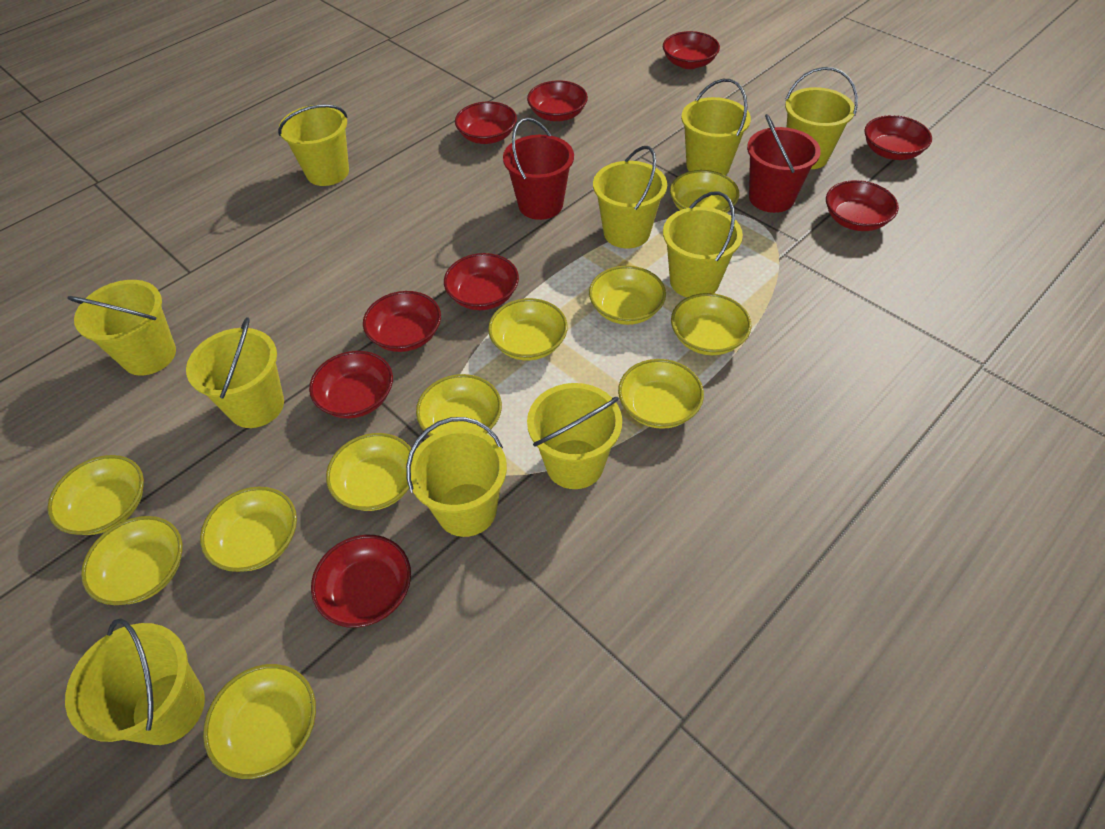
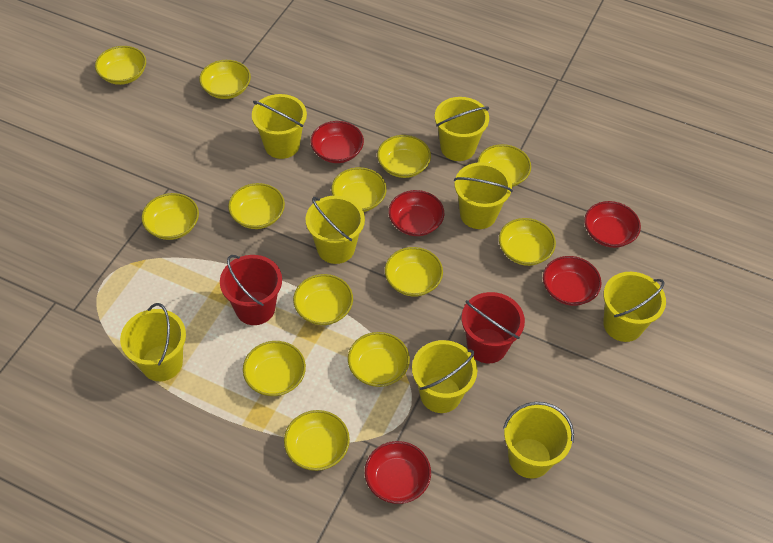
red bowl: 9 -> 5
yellow bowl: 11 -> 13
yellow bucket: 10 -> 8

